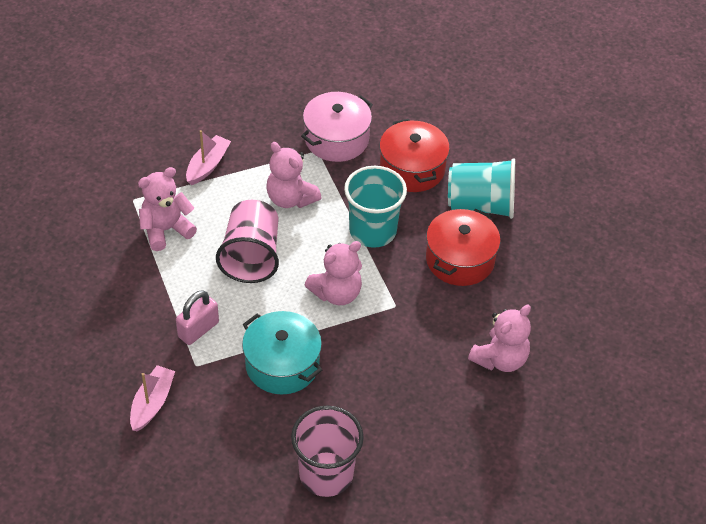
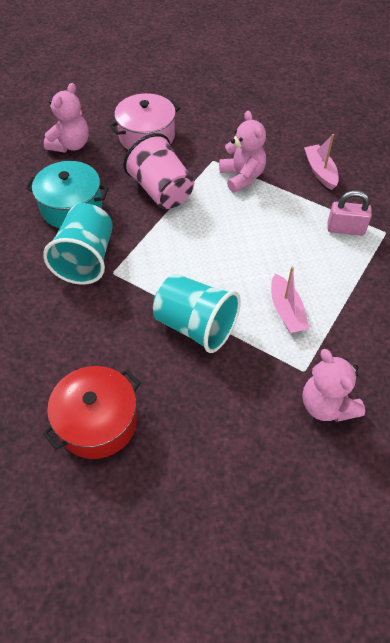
pink cup: 2 -> 1
pink teddy bear: 4 -> 3
red pot: 2 -> 1

